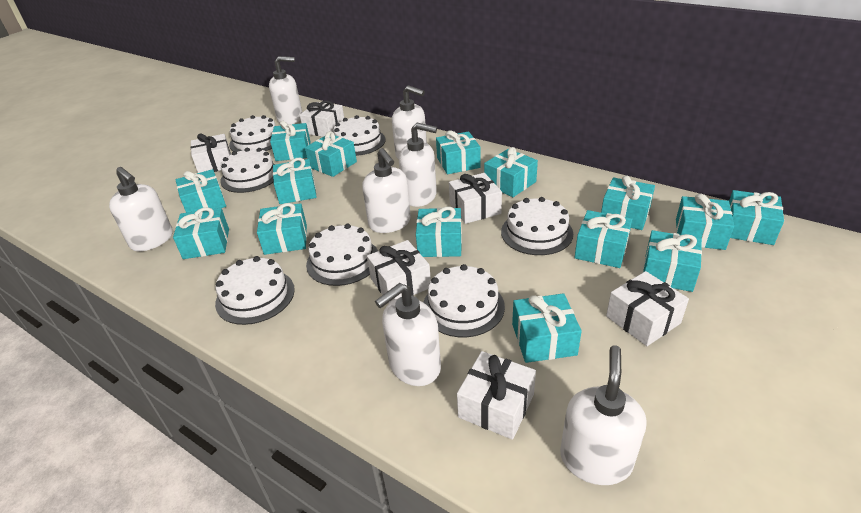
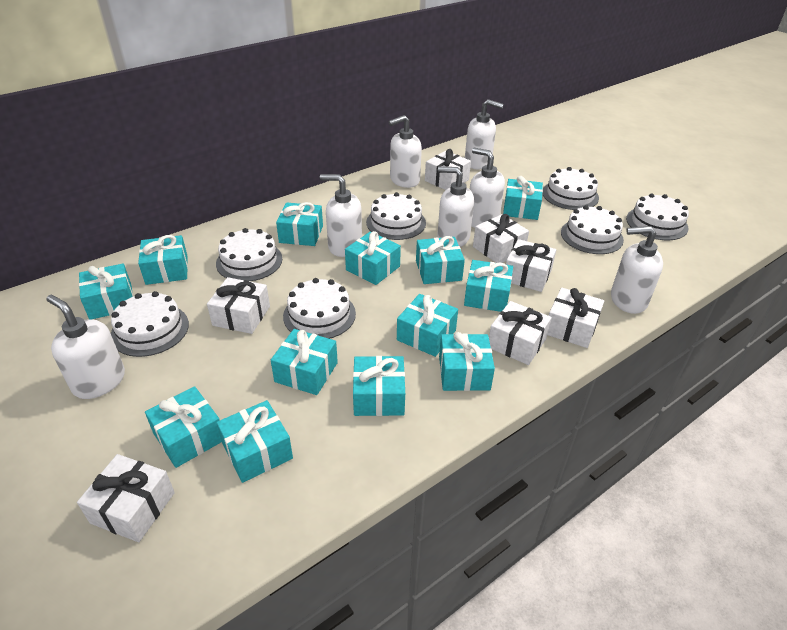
turquoise gift: 15 -> 13
white gift: 6 -> 7

